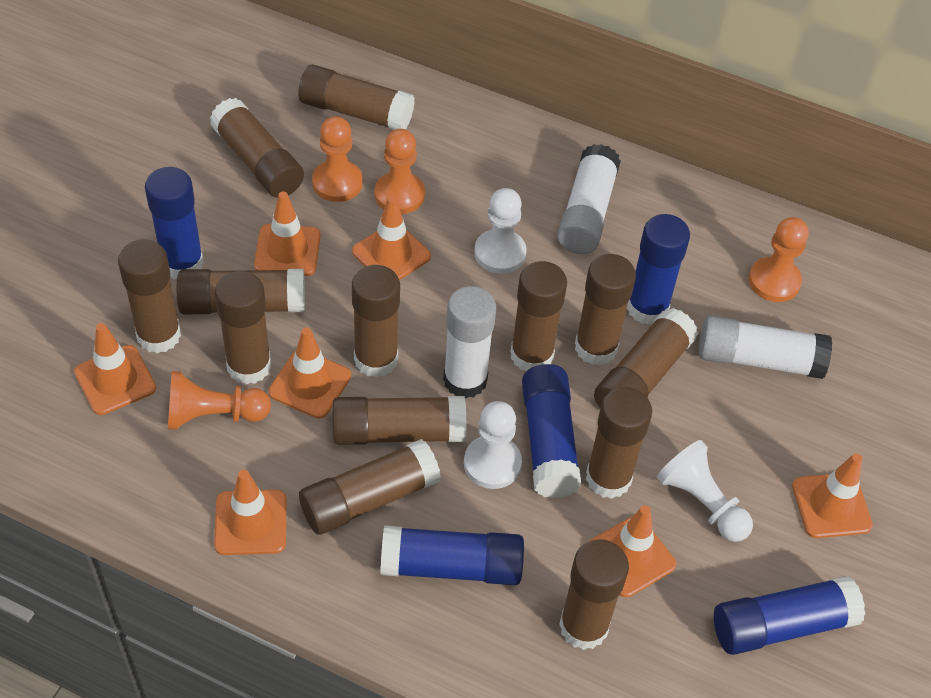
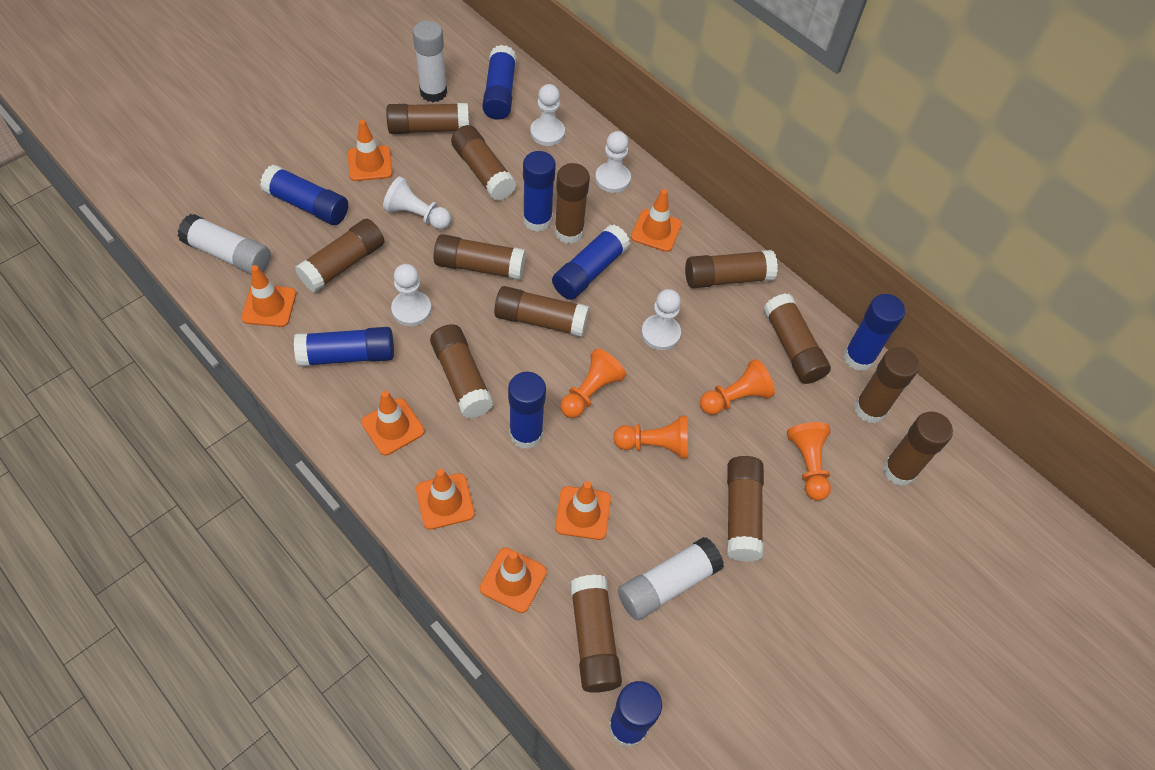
blue glue stick: 5 -> 8
white pawn: 3 -> 5

